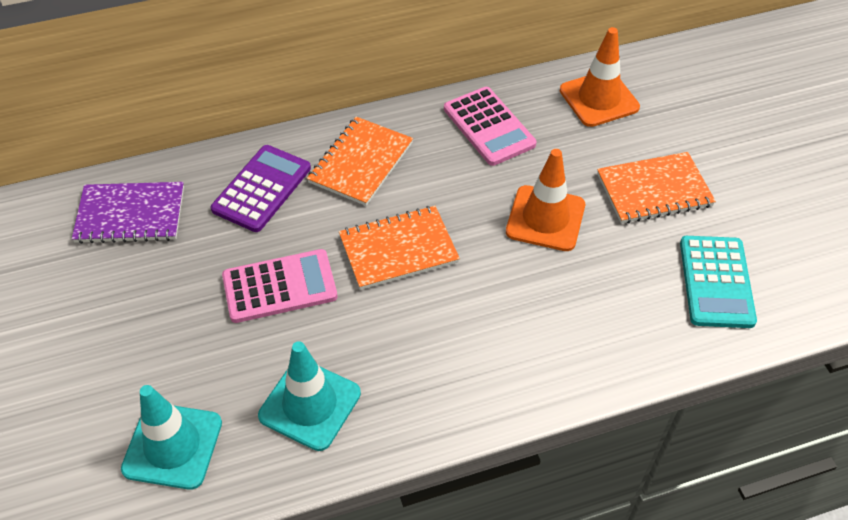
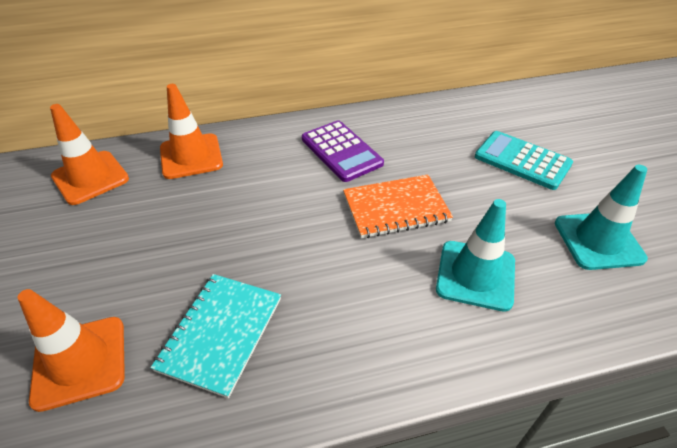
orange notebook: 3 -> 1
orange traffic cone: 2 -> 3
pink calculator: 2 -> 0
purple notebook: 1 -> 0
turquoise notebook: 0 -> 1

